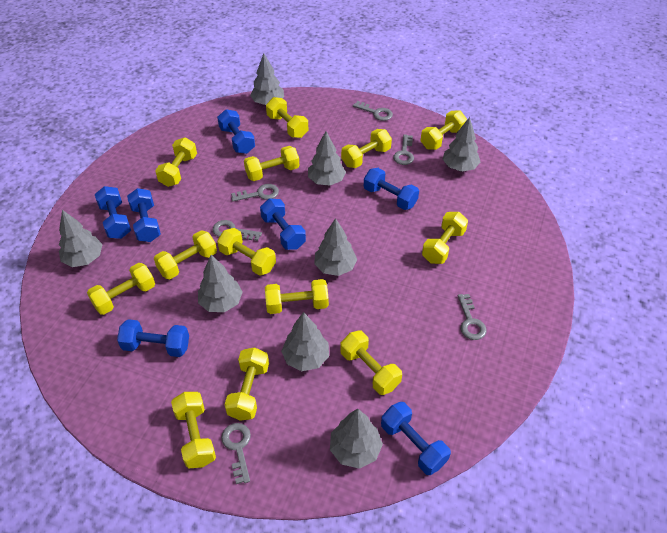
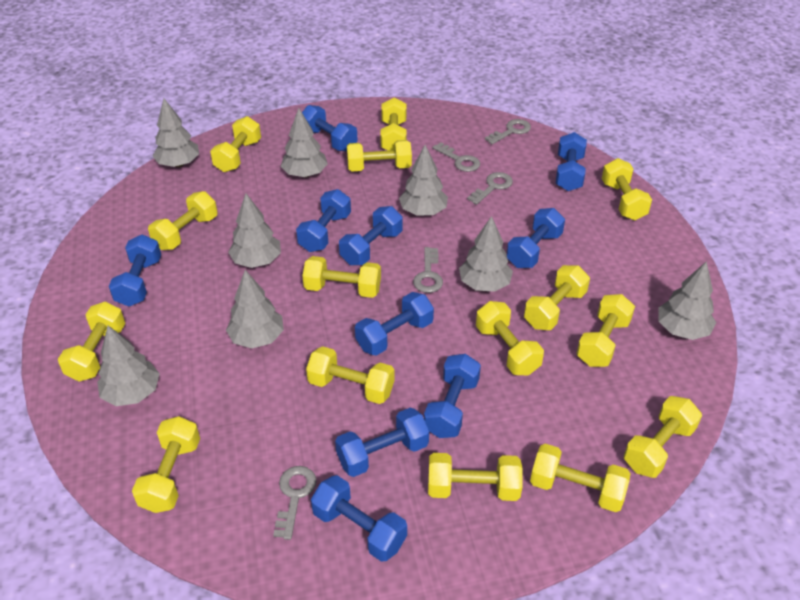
blue dumbbell: 7 -> 10
grey key: 6 -> 5
yellow dumbbell: 13 -> 15

